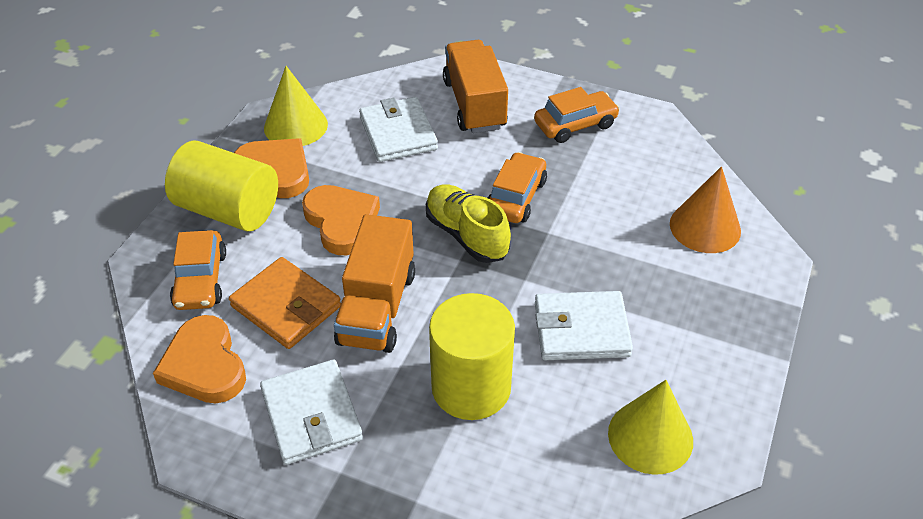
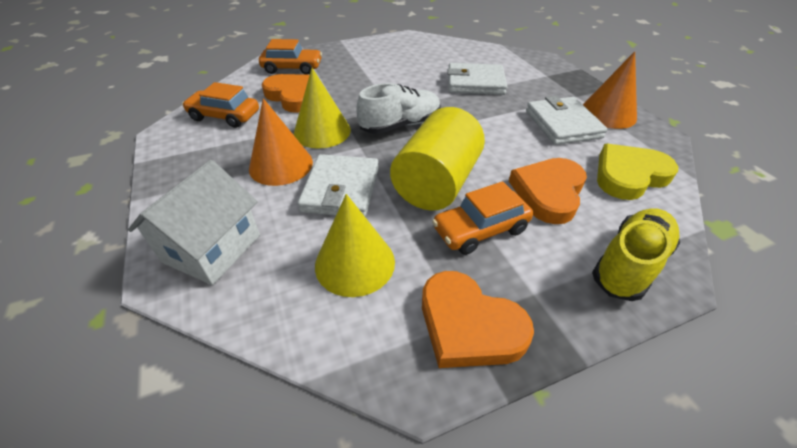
orange cone: 1 -> 2
orange truck: 2 -> 0
orange wallet: 1 -> 0
white house: 0 -> 1
white shoe: 0 -> 1
yellow cylinder: 2 -> 1
yellow heart: 0 -> 1

